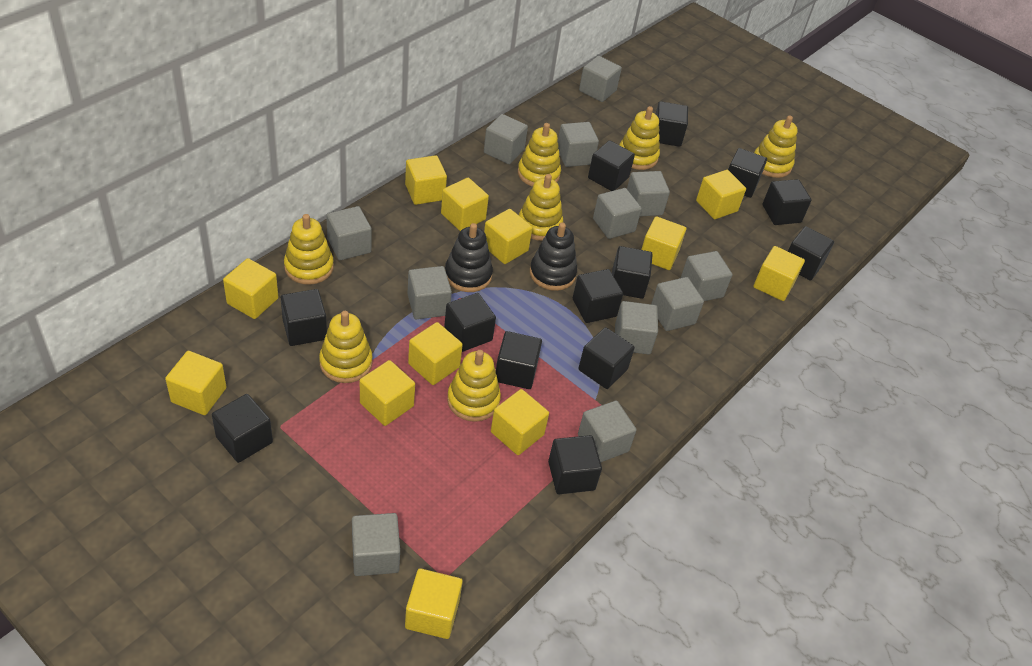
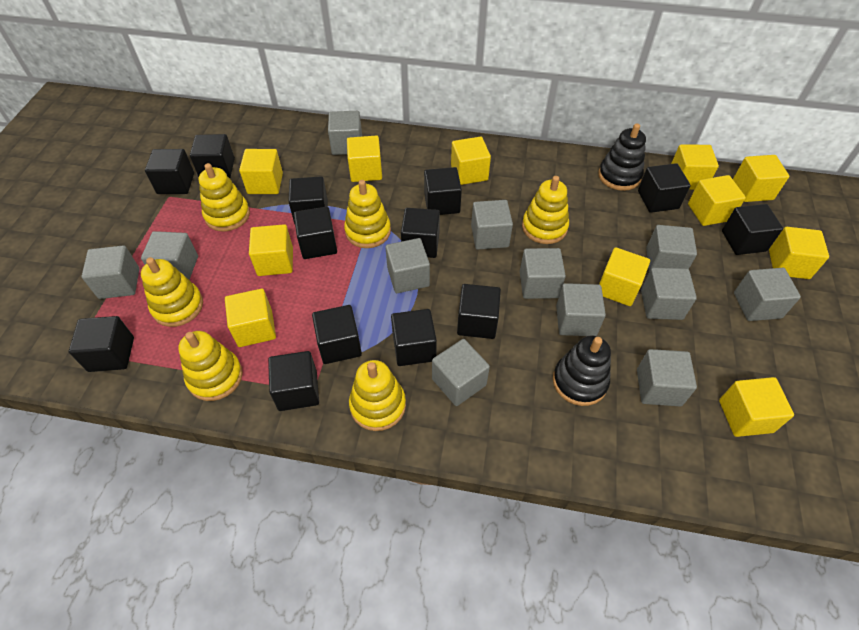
yellow cube: 12 -> 11
yellow stacking toy: 7 -> 6

